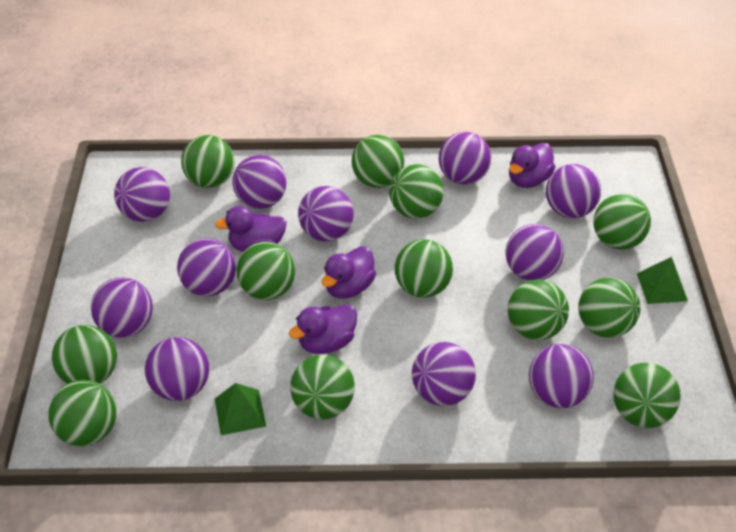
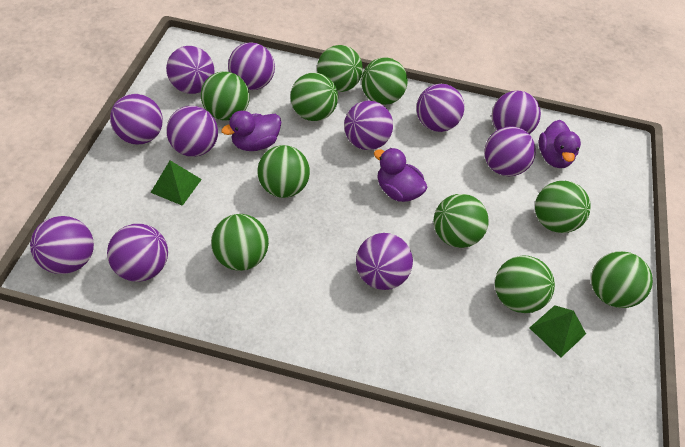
green ball: 12 -> 10
purple duck: 4 -> 3

